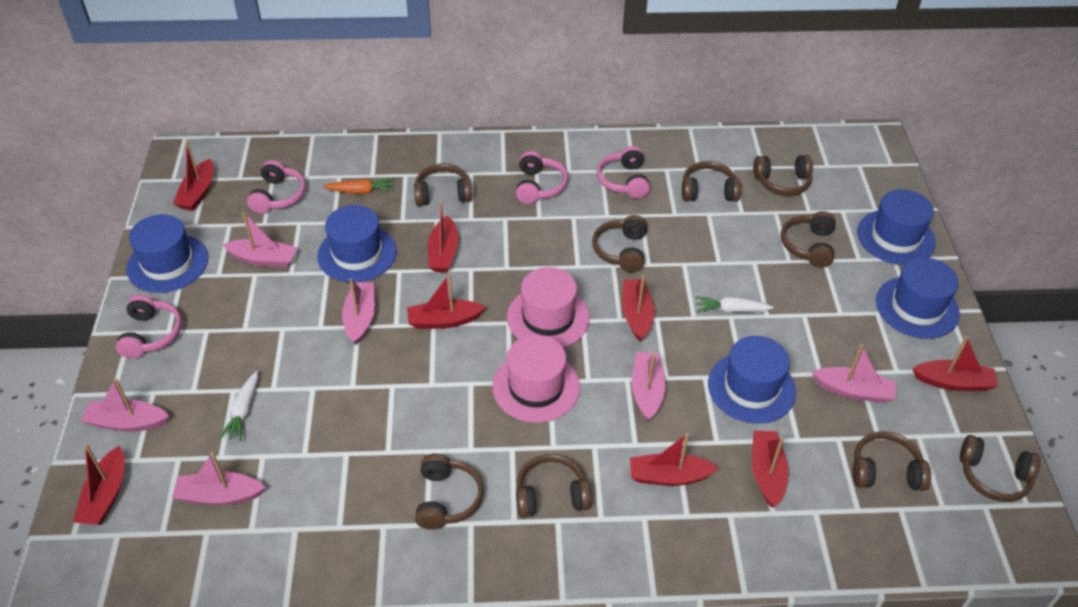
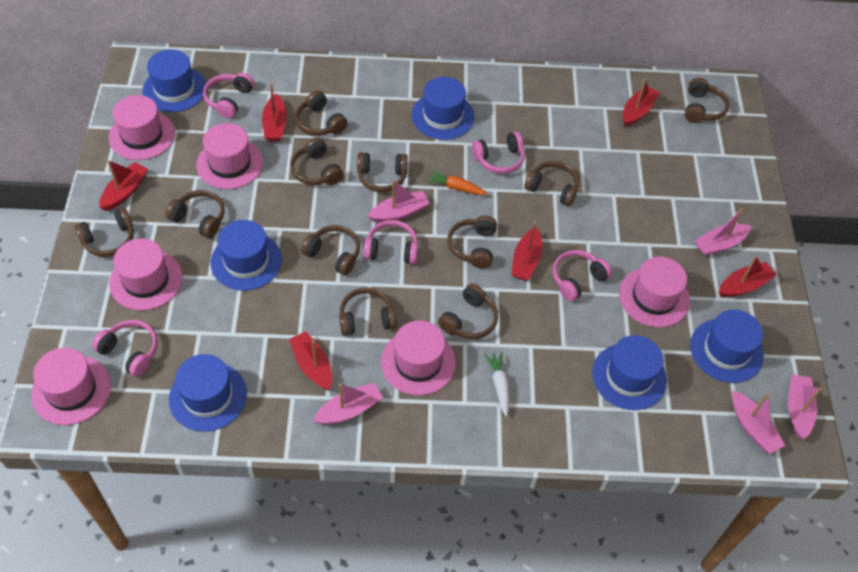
blue hat: 5 -> 6
brown headphones: 9 -> 11
pink boat: 6 -> 5
pink hat: 2 -> 6
pink headphones: 4 -> 5
red boat: 8 -> 6
white carrot: 2 -> 1

